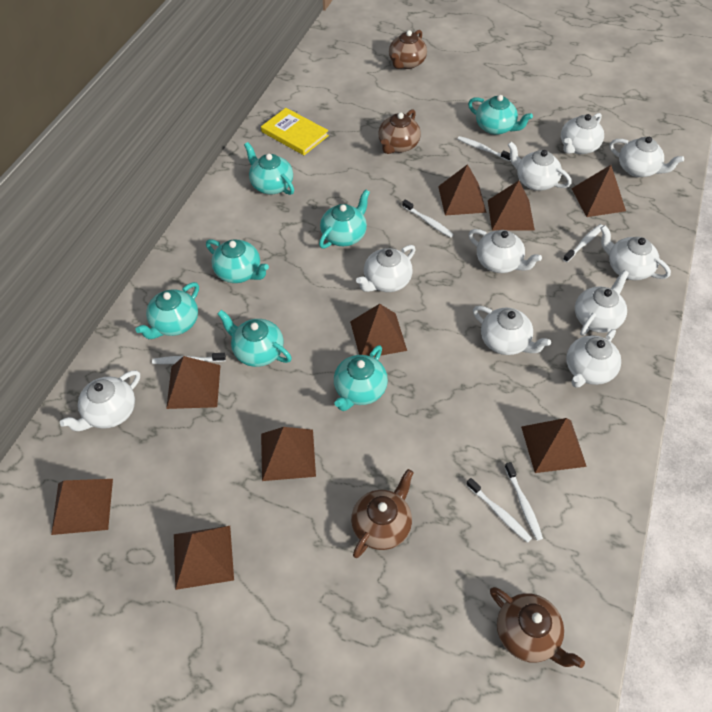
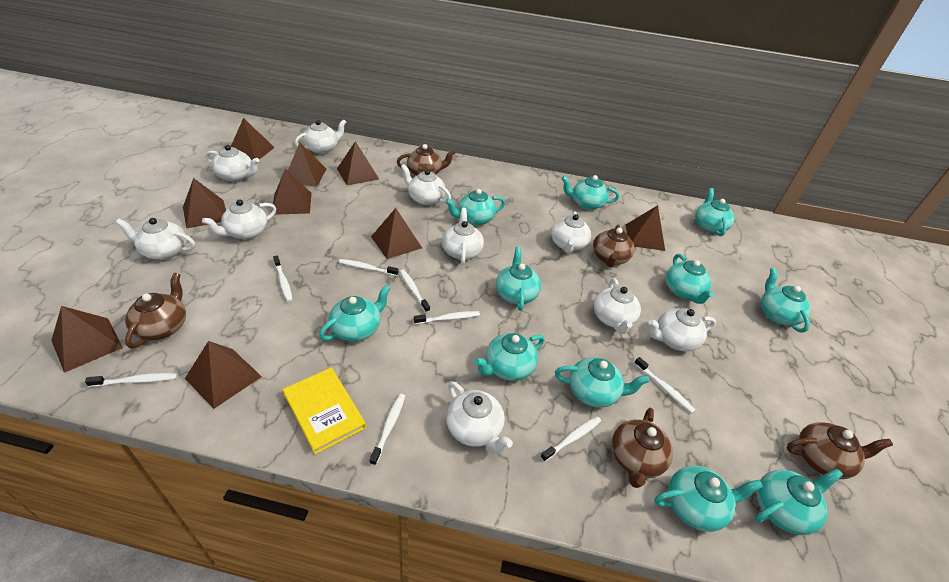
brown teapot: 4 -> 5
turquoise teapot: 7 -> 11
white toothbrush: 6 -> 8

